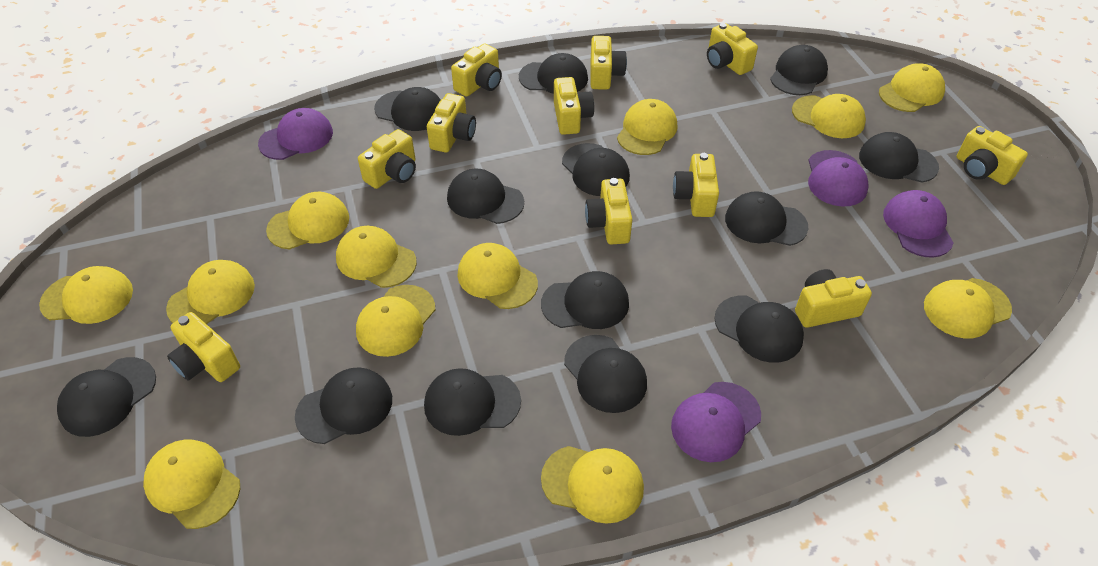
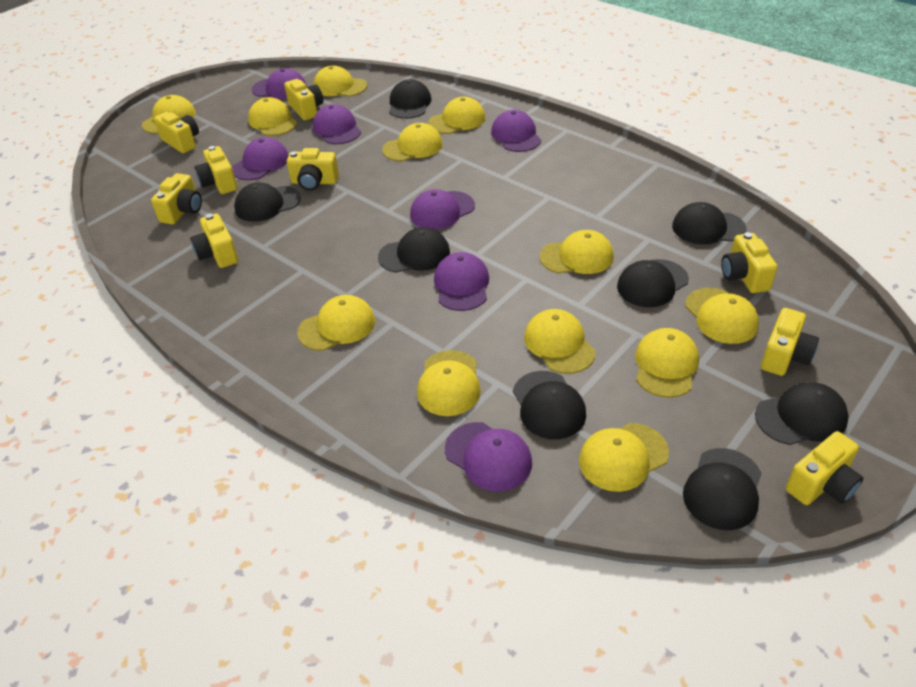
black cap: 13 -> 8
purple cap: 4 -> 7
yellow camera: 11 -> 9

